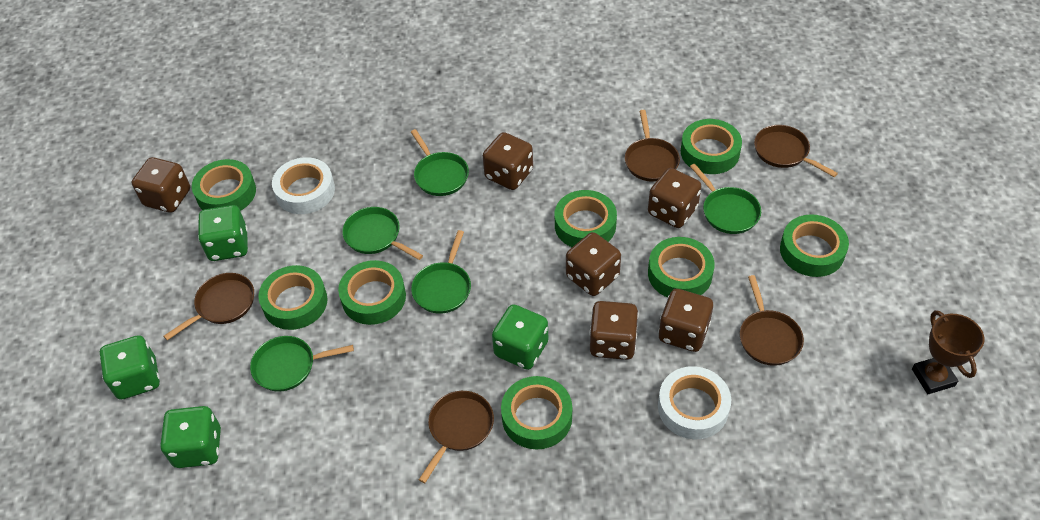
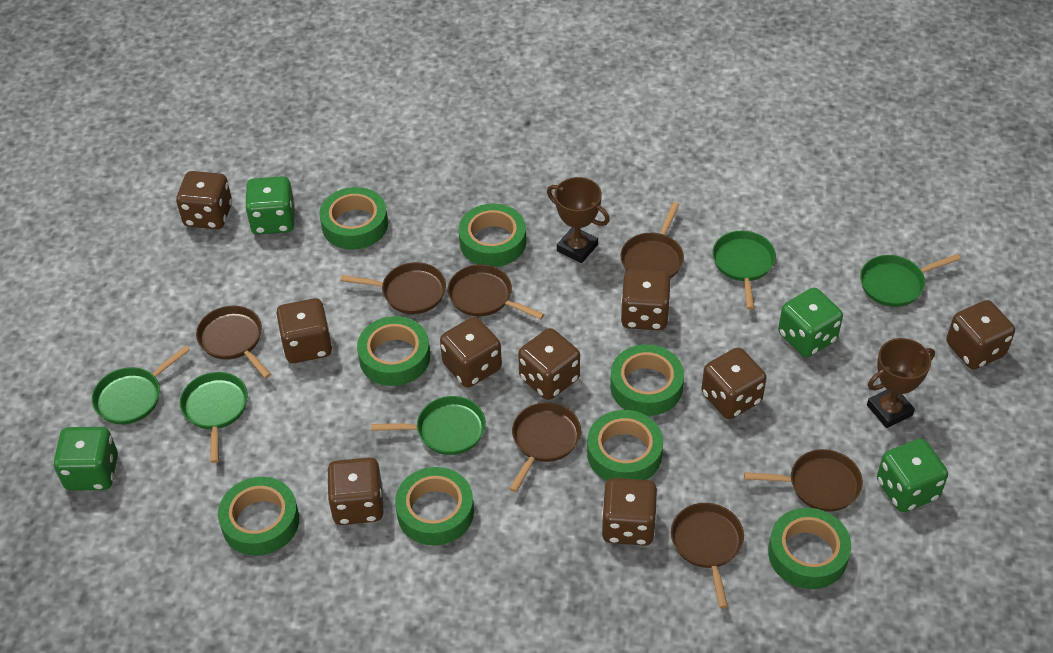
brown dice: 6 -> 9
brown pan: 5 -> 7
brown trophy: 1 -> 2
white tape: 2 -> 0

